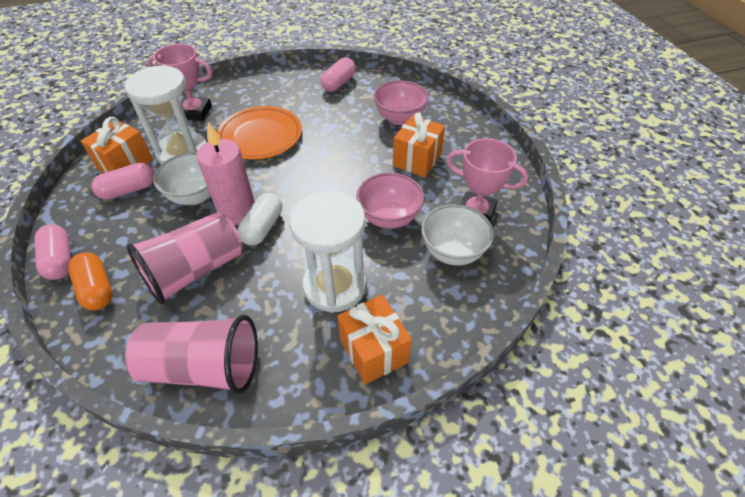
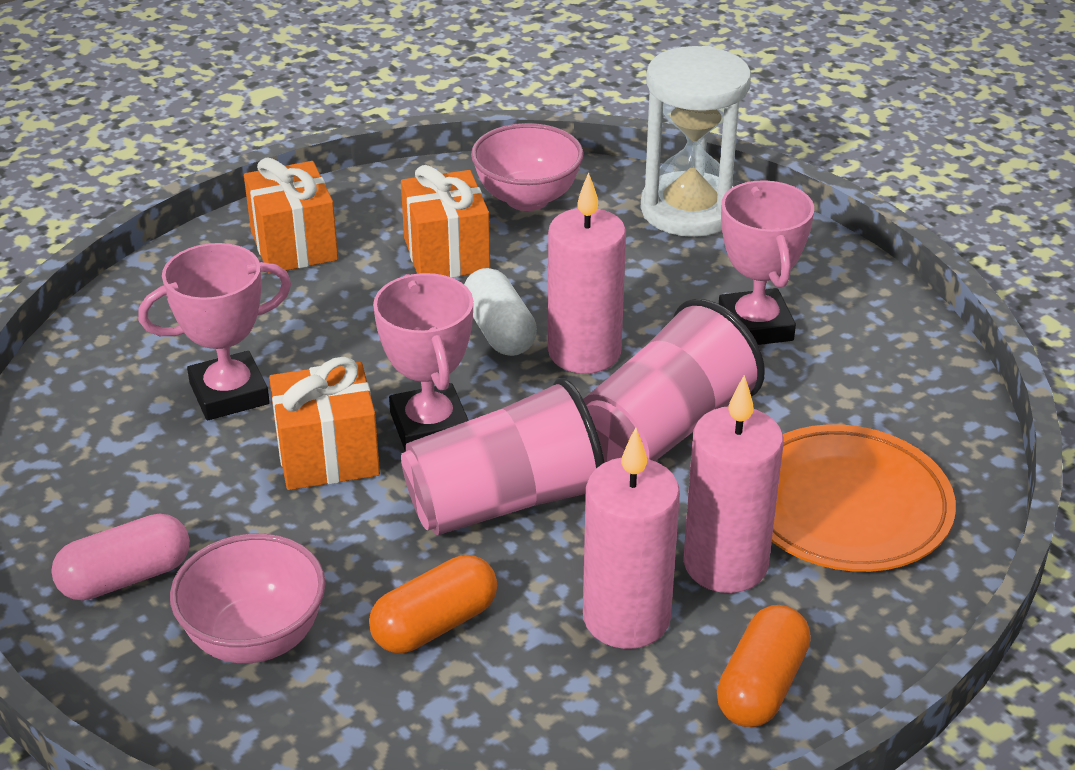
orange capsule: 1 -> 2
pink candle: 1 -> 3
pink capsule: 3 -> 1
pink trophy: 2 -> 3
white bowl: 2 -> 0
white hourglass: 2 -> 1

